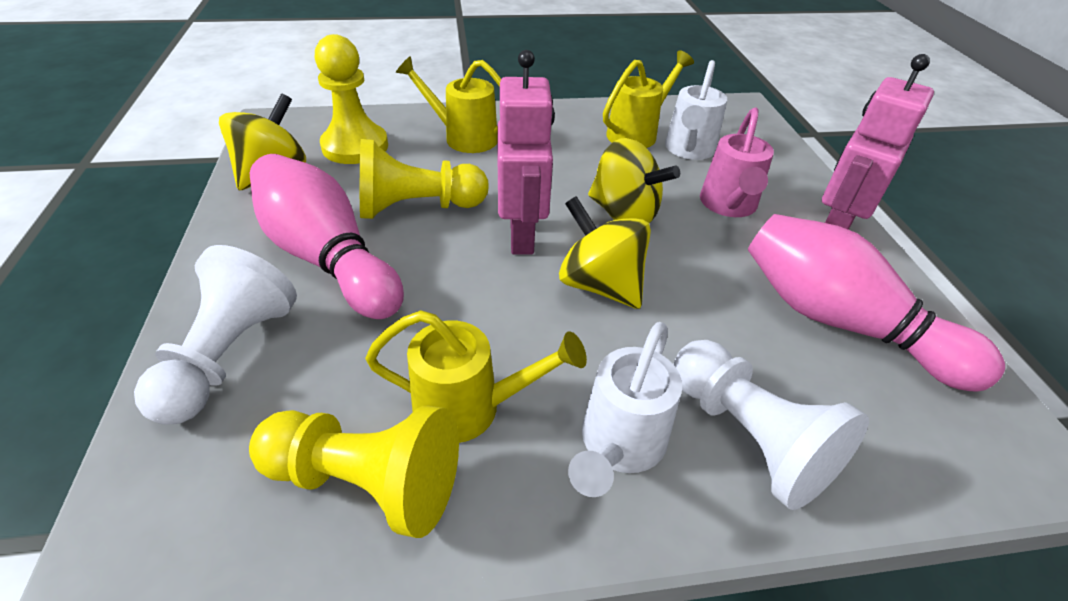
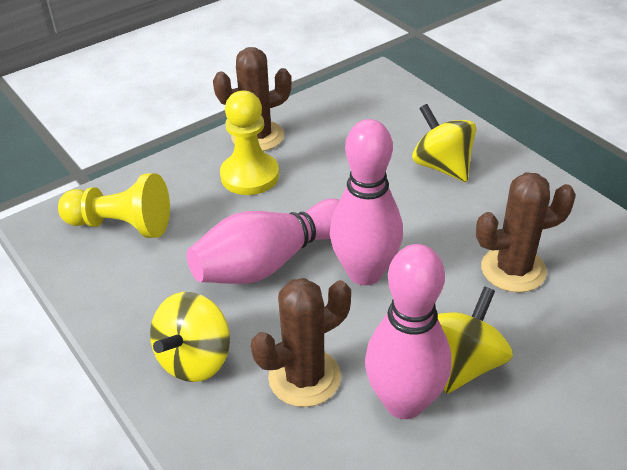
brown cactus: 0 -> 3
pink bowling pin: 2 -> 3
pink robot: 2 -> 0
pink watering can: 1 -> 0
white pawn: 2 -> 0
white watering can: 2 -> 0
yellow pawn: 3 -> 2
yellow watering can: 3 -> 0

